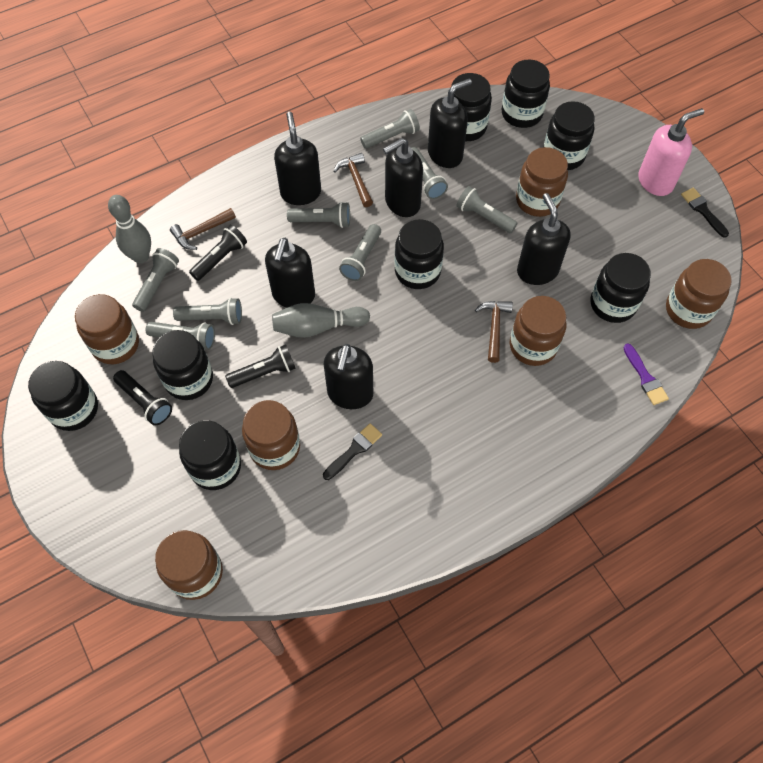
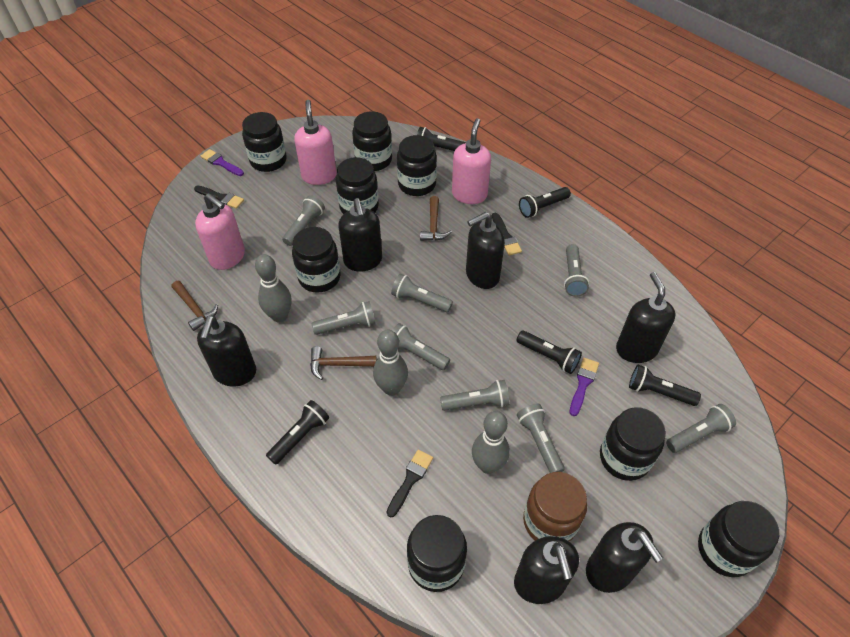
black brush: 2 -> 3
black flashlight: 3 -> 5
brown jar: 6 -> 1
grey bowling pin: 2 -> 3
pink soap dispenser: 1 -> 3
purple brush: 1 -> 2

